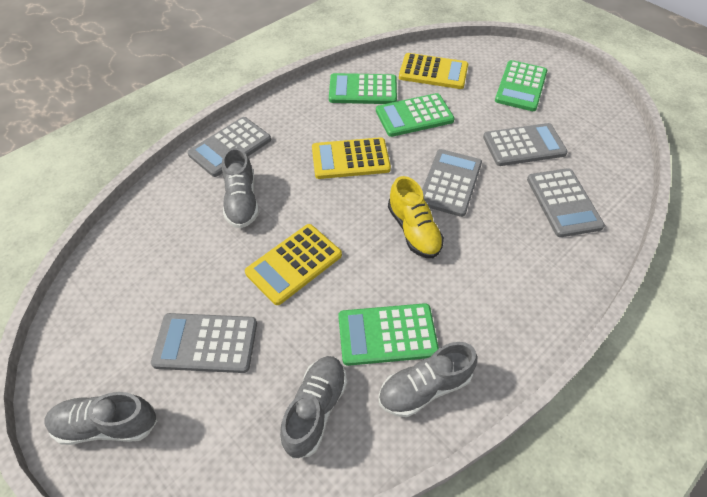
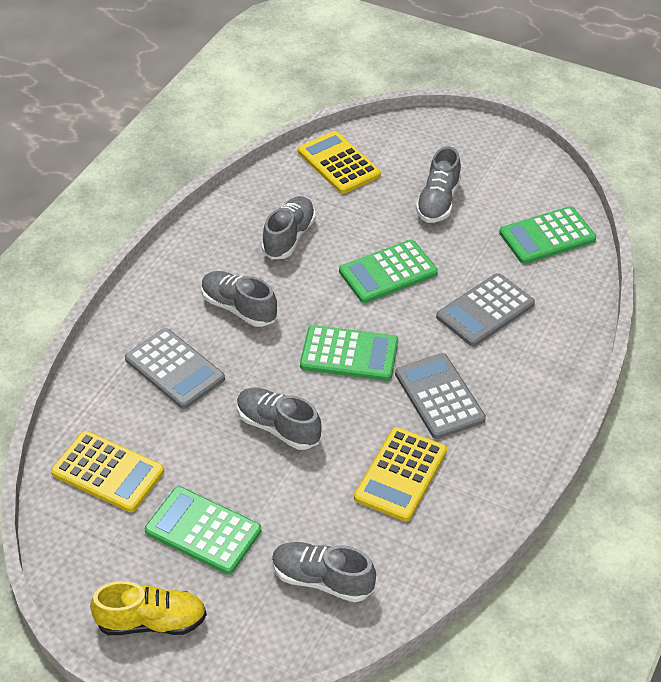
grey calculator: 5 -> 3
grey shoe: 4 -> 5

